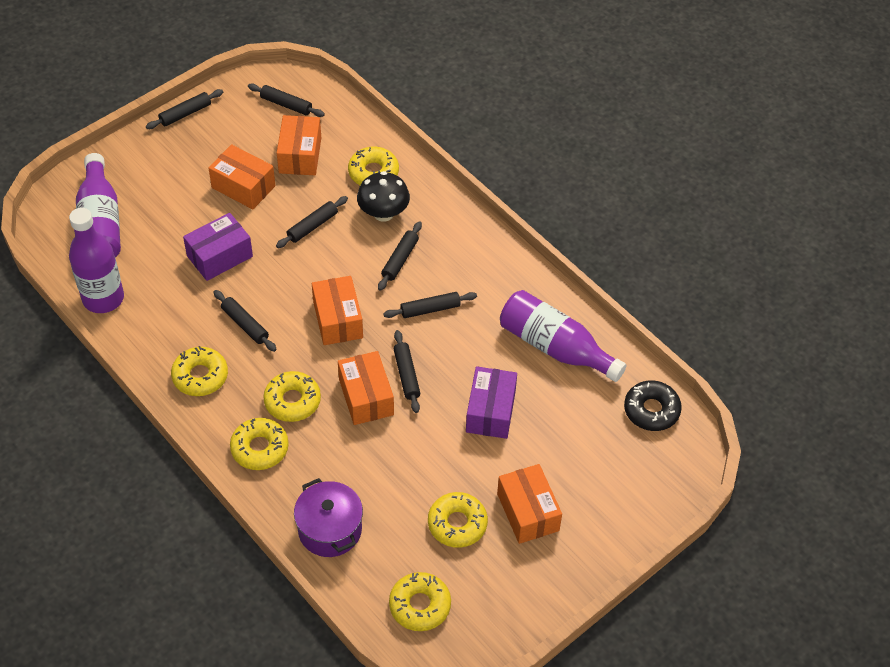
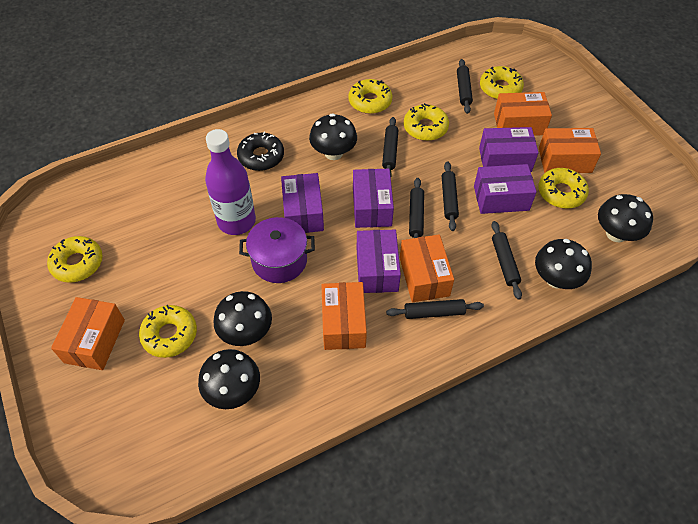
black mushroom: 1 -> 5
black rolling pin: 7 -> 6
purple bottle: 3 -> 1
purple box: 2 -> 5

